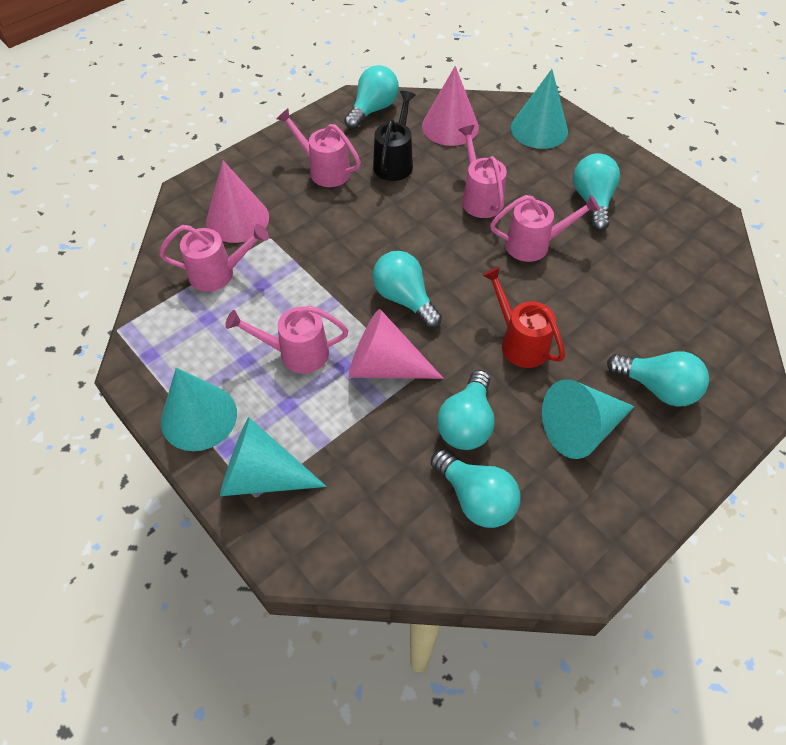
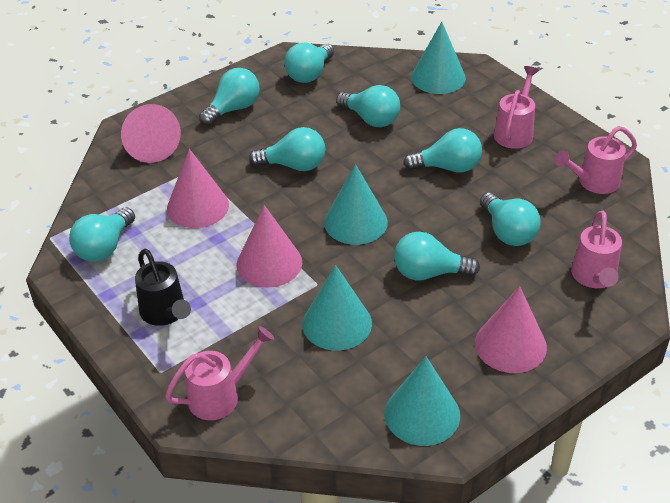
pink cone: 3 -> 4
pink watering can: 5 -> 4
red watering can: 1 -> 0
turquoise light bulb: 6 -> 8

